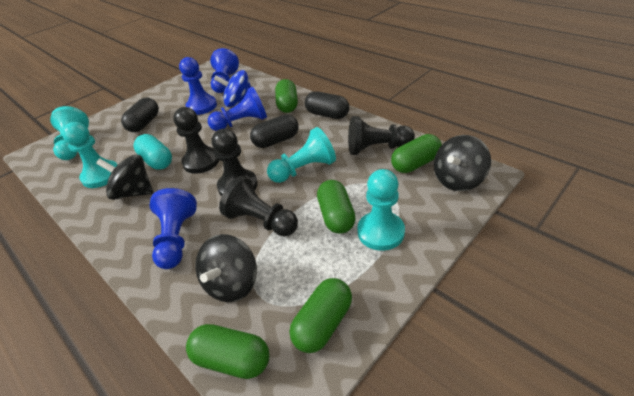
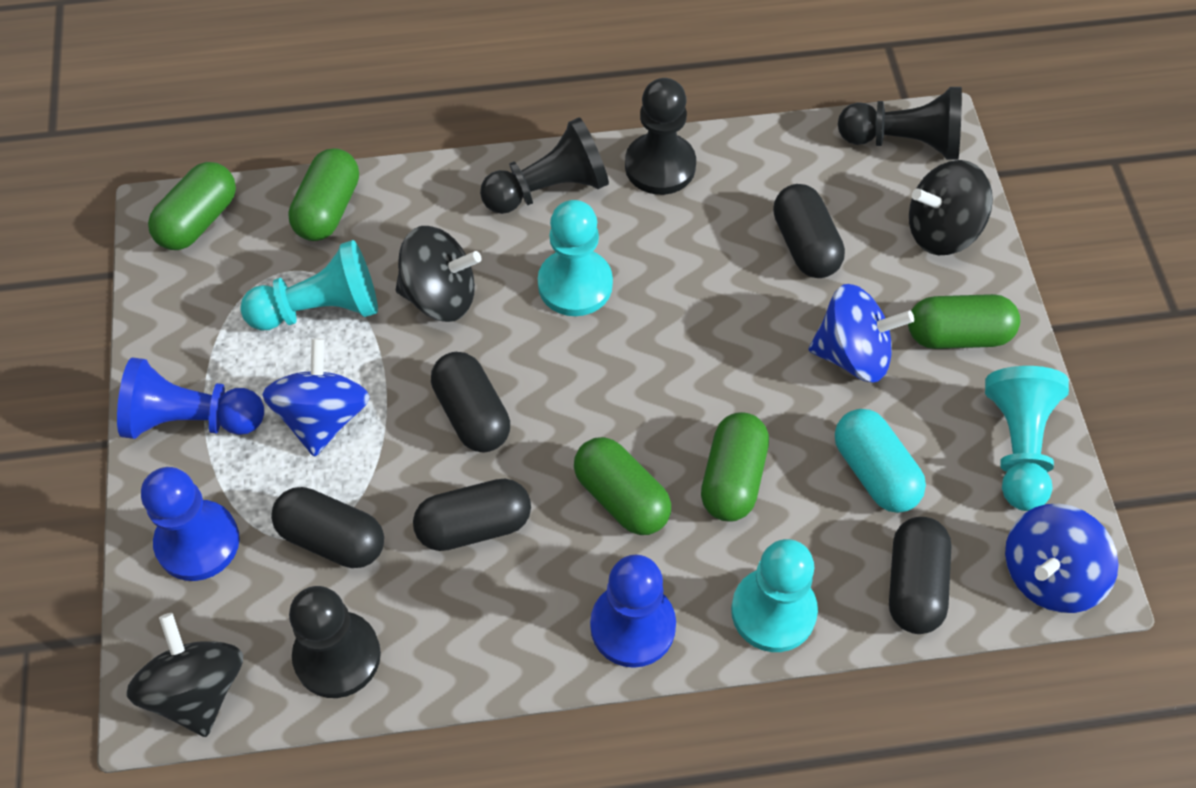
black capsule: 3 -> 5
blue pawn: 4 -> 3
blue spinning top: 1 -> 3

